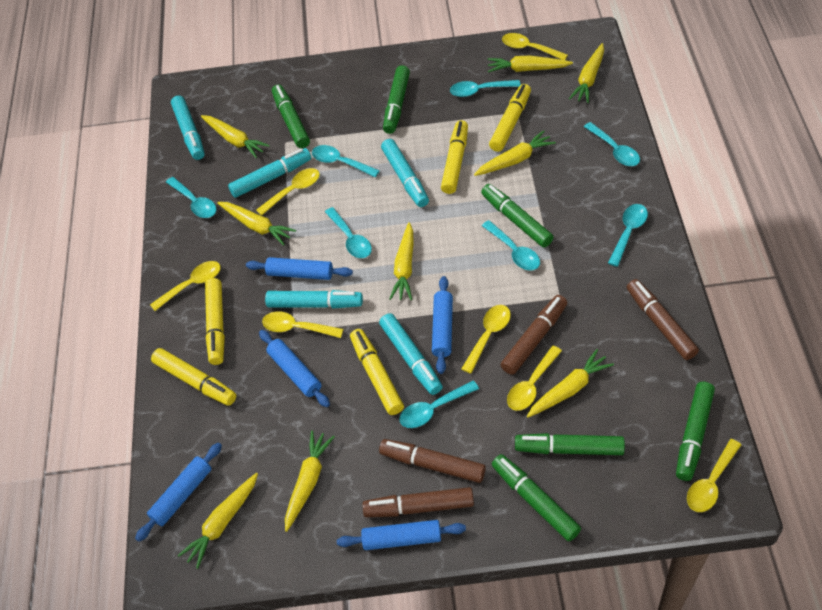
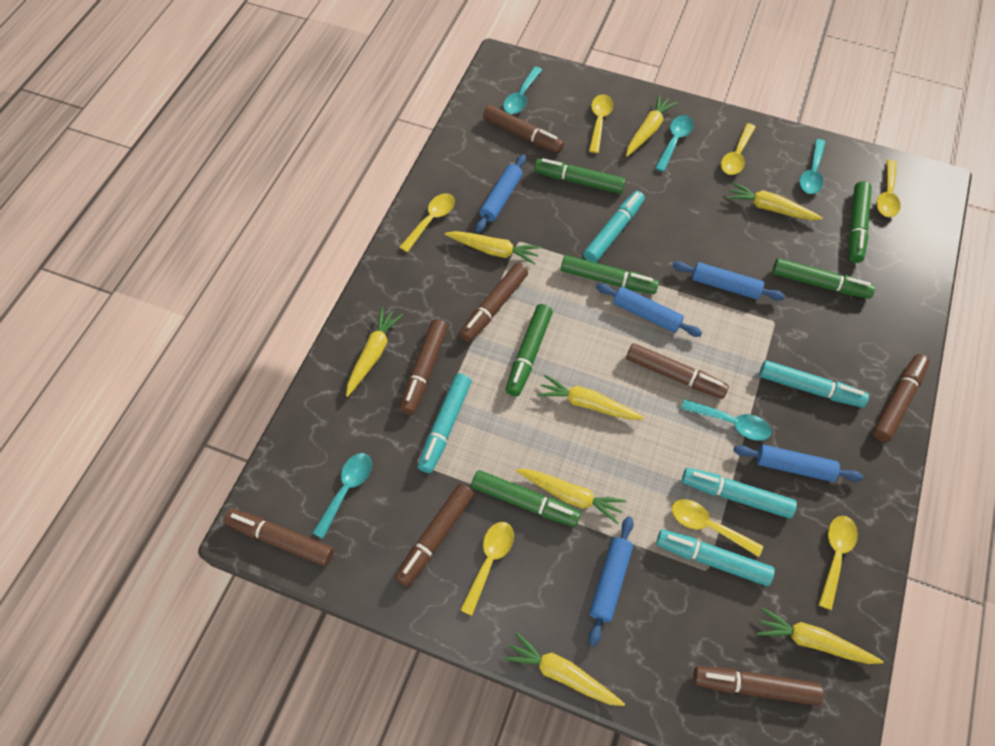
brown marker: 4 -> 8
turquoise spoon: 8 -> 5
yellow carrot: 9 -> 8
yellow marker: 5 -> 0

